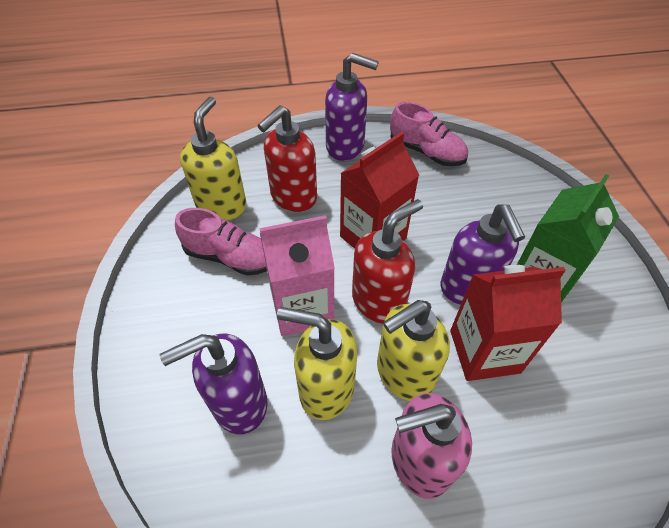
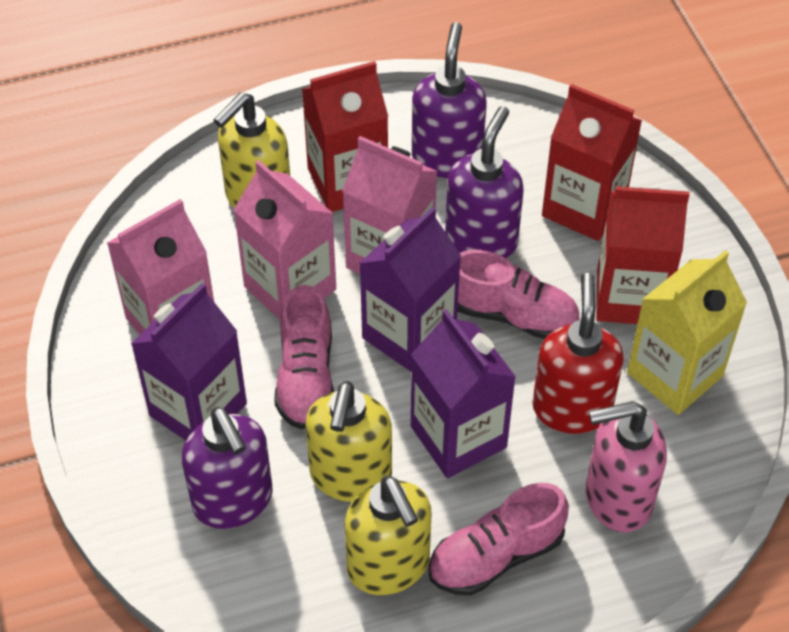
green carton: 1 -> 0
pink carton: 1 -> 3
pink shoe: 2 -> 3
purple carton: 0 -> 3
red carton: 2 -> 3
red soap dispenser: 2 -> 1
yellow carton: 0 -> 1

